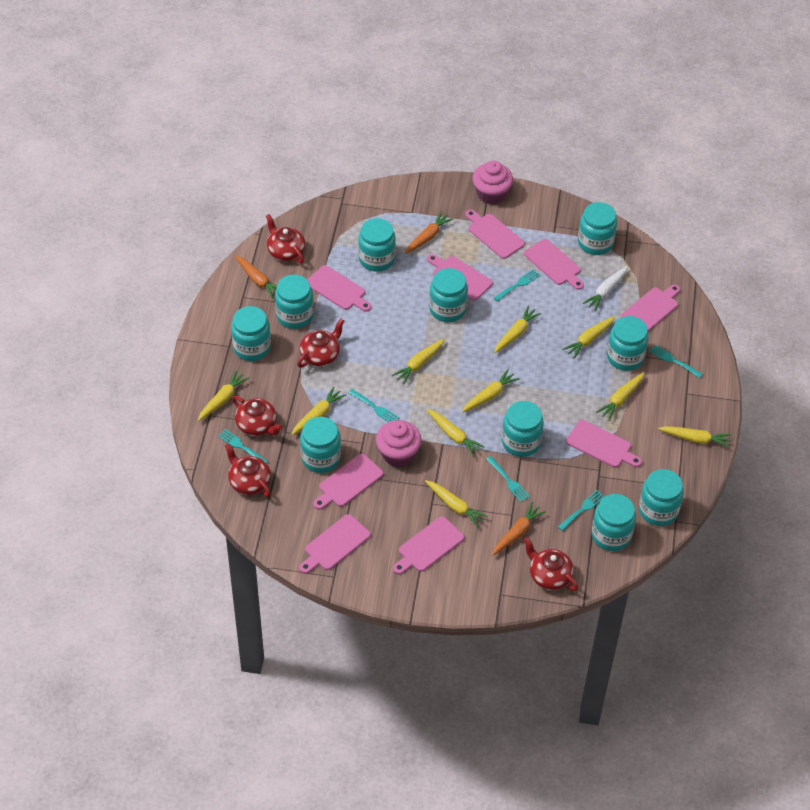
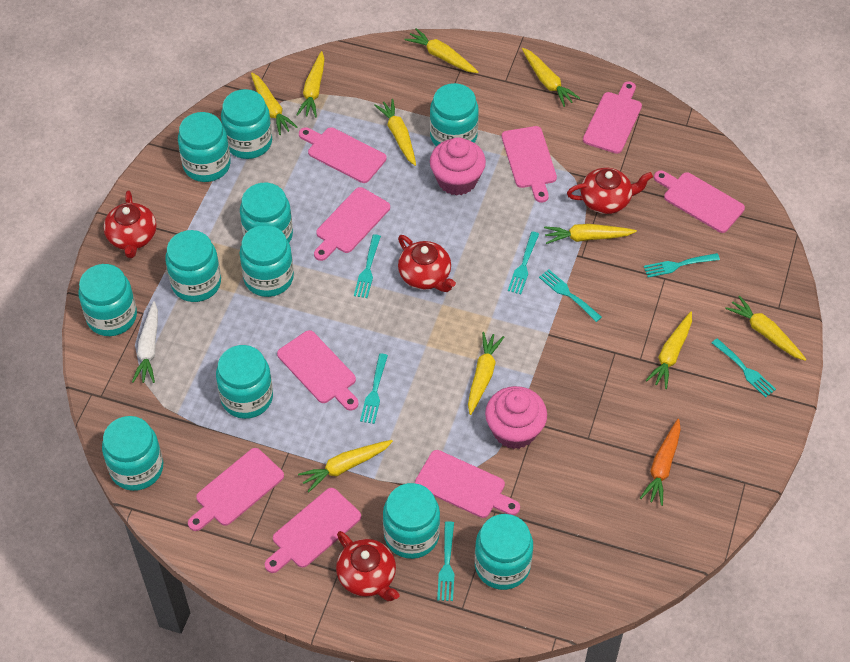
orange carrot: 3 -> 1
red teapot: 5 -> 4
turquoise fork: 6 -> 7
turquoise jar: 10 -> 11

